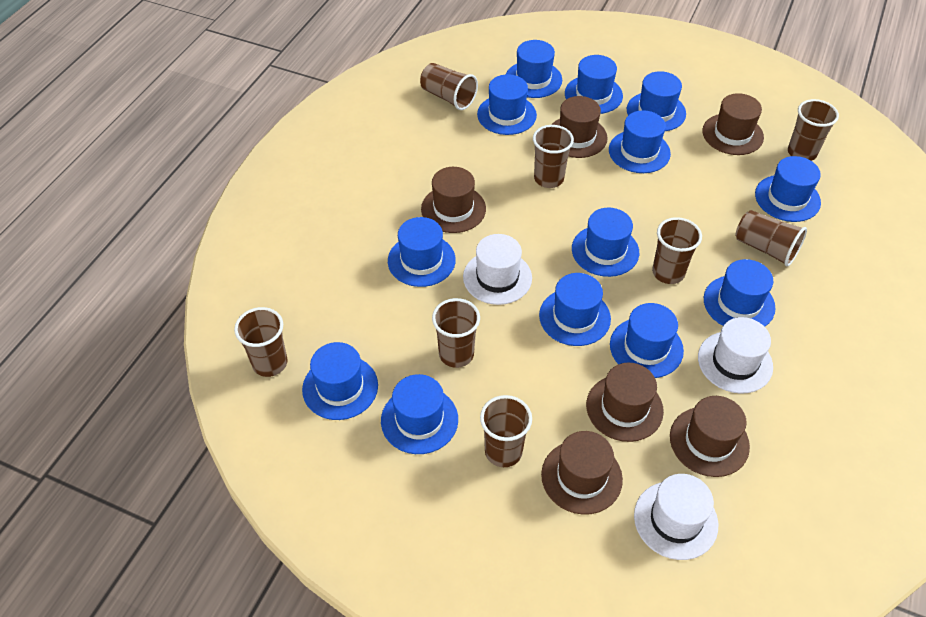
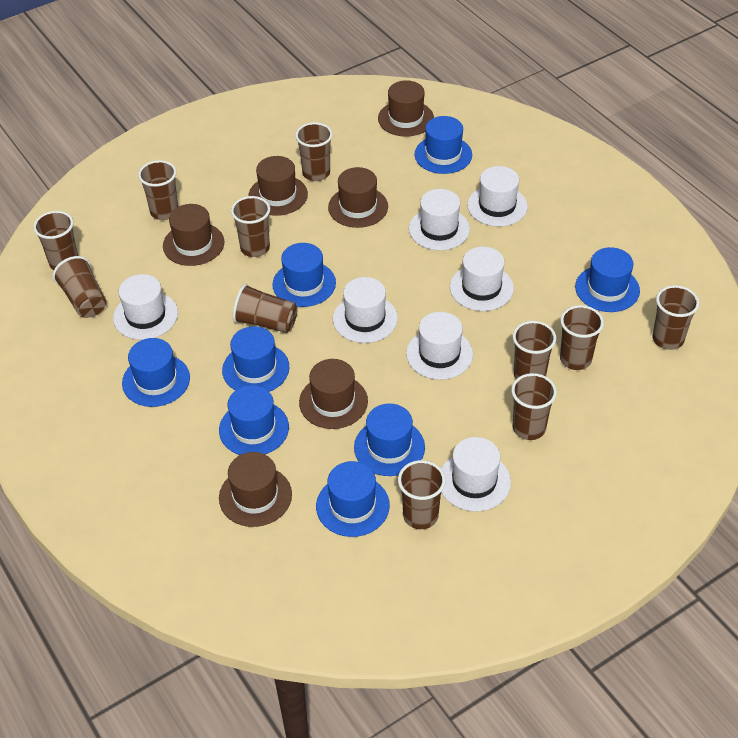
blue hat: 13 -> 8
brown cup: 8 -> 11
white hat: 3 -> 7

